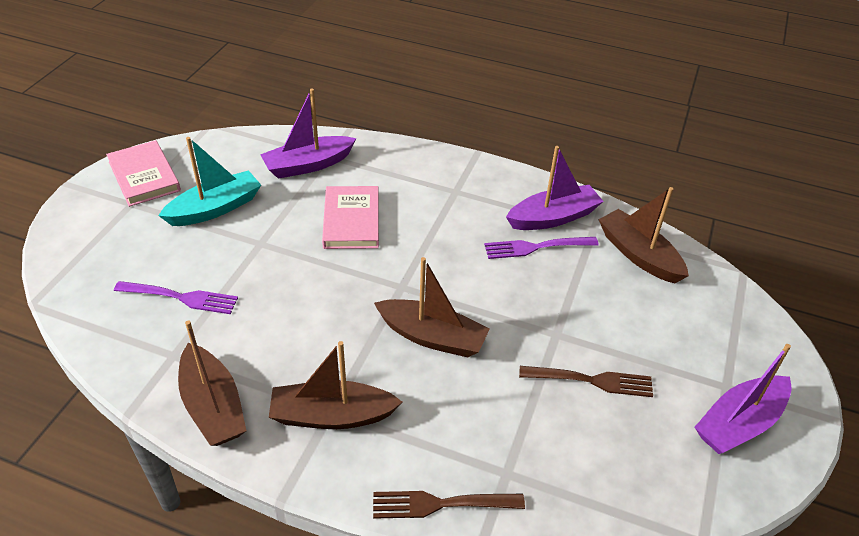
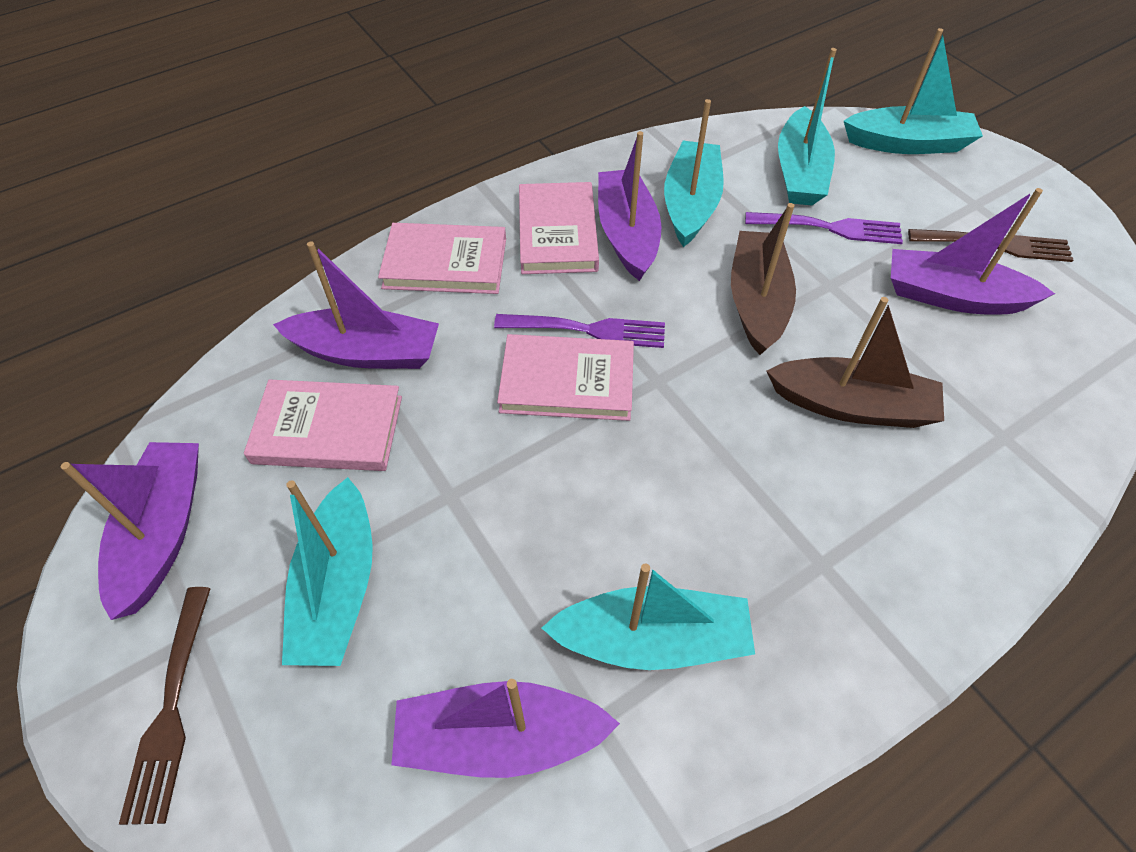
brown boat: 4 -> 2
pink book: 2 -> 4
purple boat: 3 -> 5
turquoise boat: 1 -> 5

